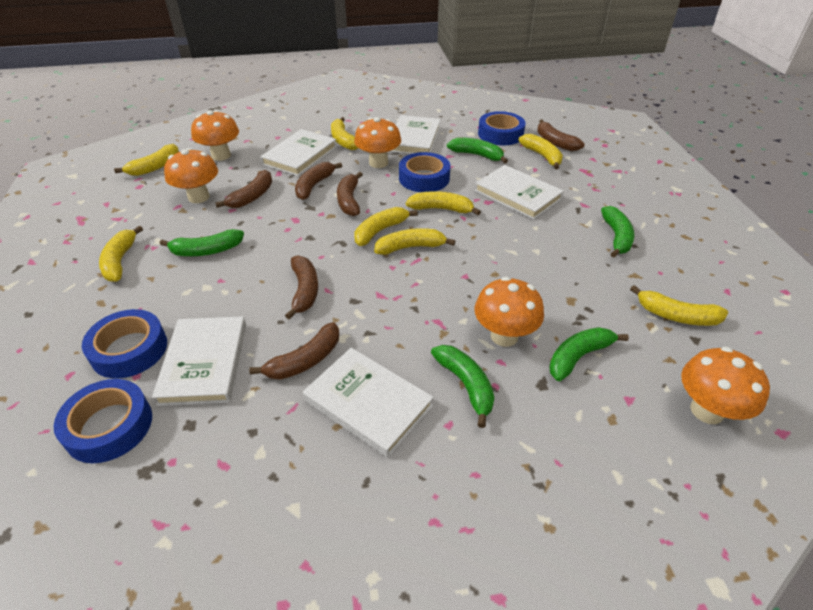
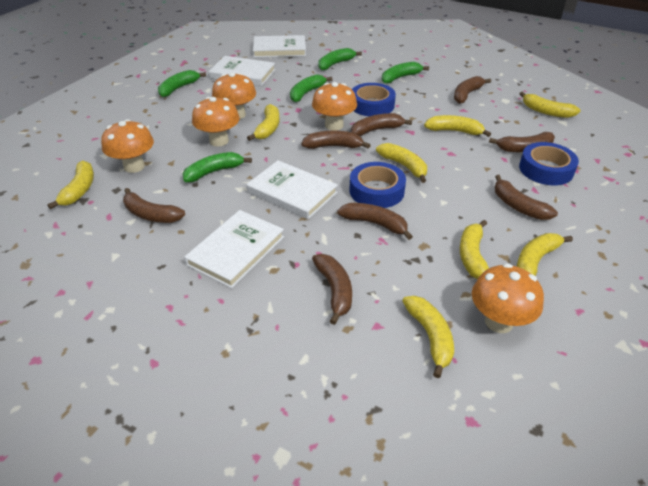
blue tape: 4 -> 3
brown banana: 6 -> 8
white book: 5 -> 4

